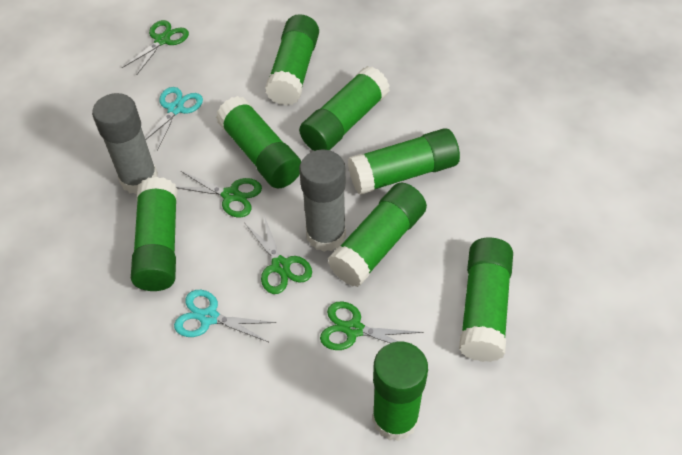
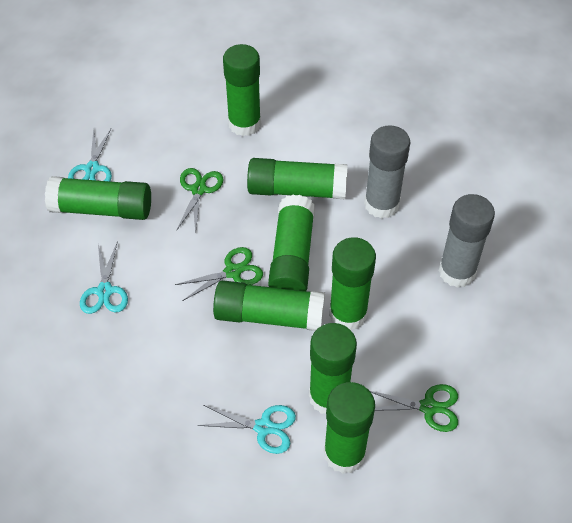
green scissors: 4 -> 3
turquoise scissors: 2 -> 3

